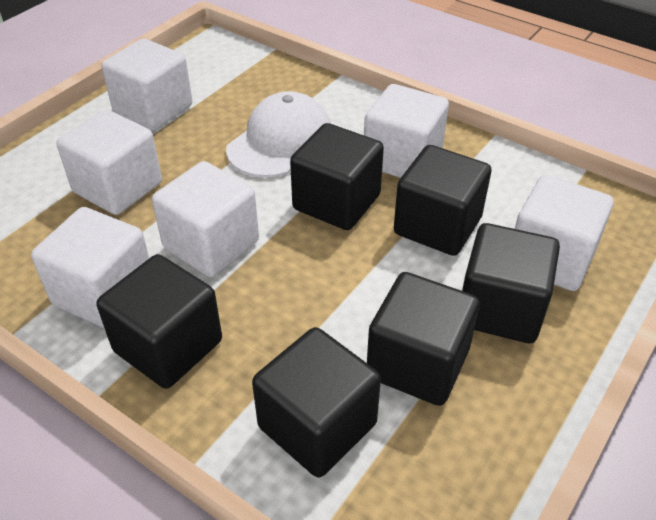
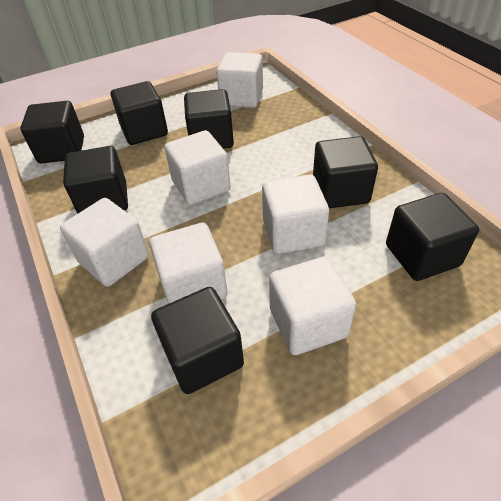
black cube: 6 -> 7
white cap: 1 -> 0

